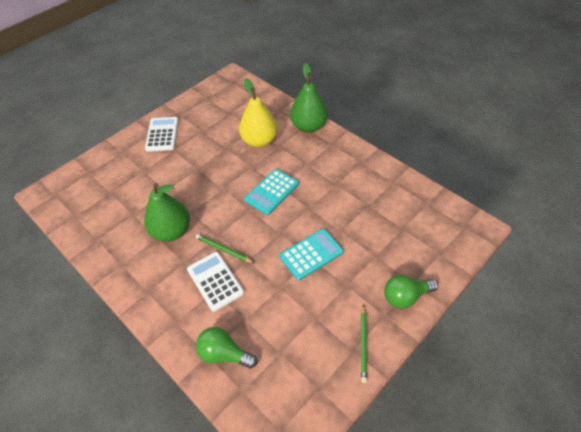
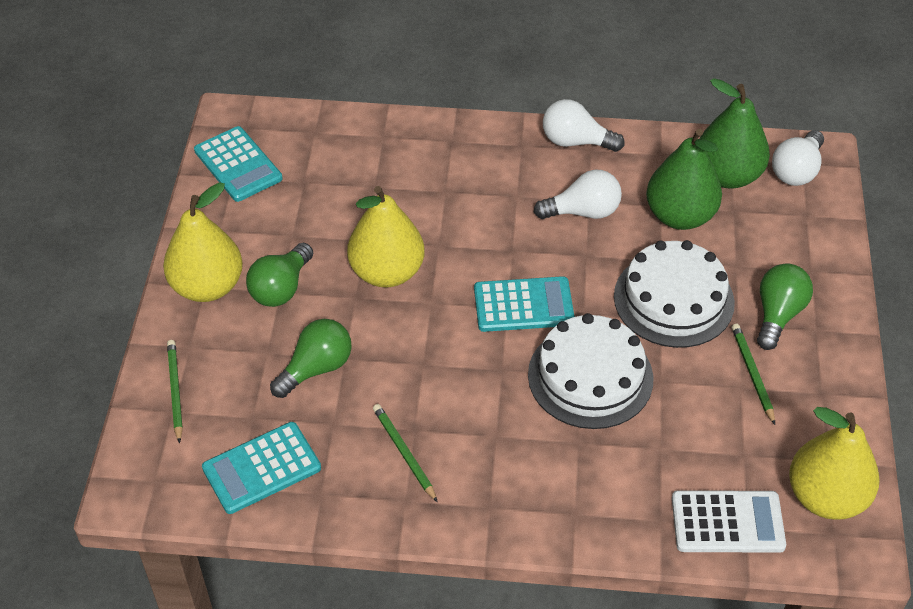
green light bulb: 2 -> 3
green pencil: 2 -> 3
turquoise calculator: 2 -> 3
white cake: 0 -> 2
white calculator: 2 -> 1
white light bulb: 0 -> 3
yellow pear: 1 -> 3

